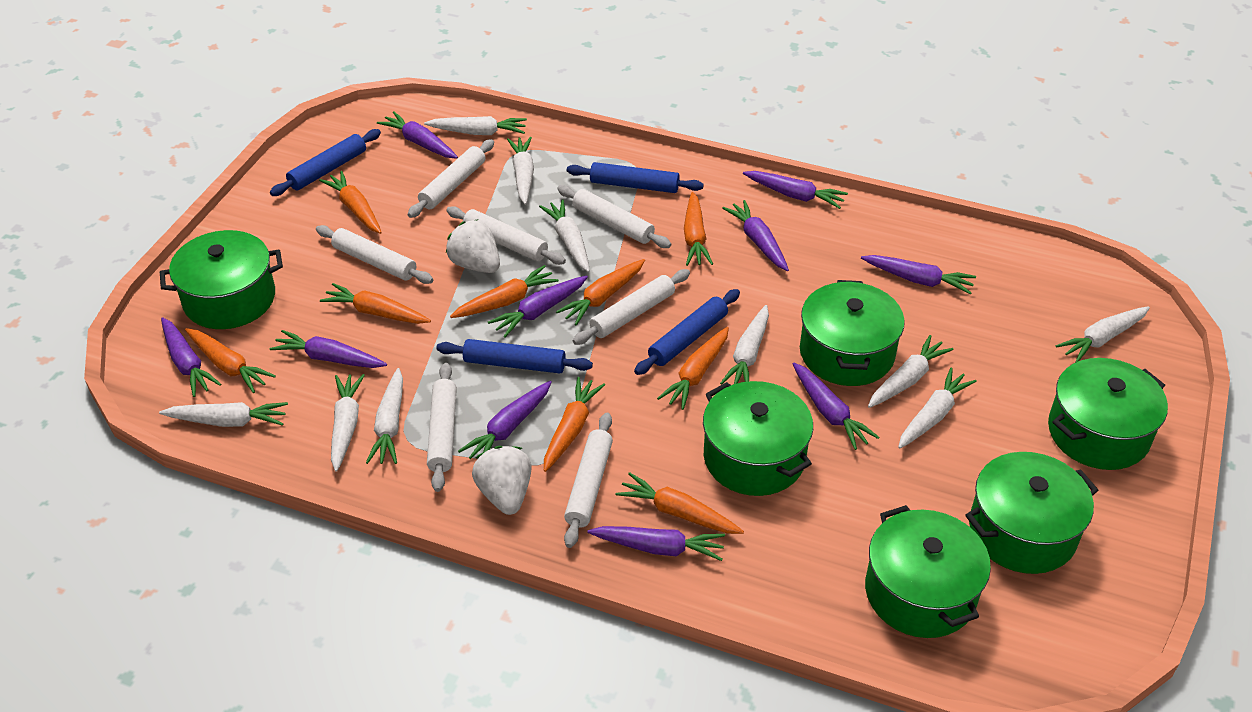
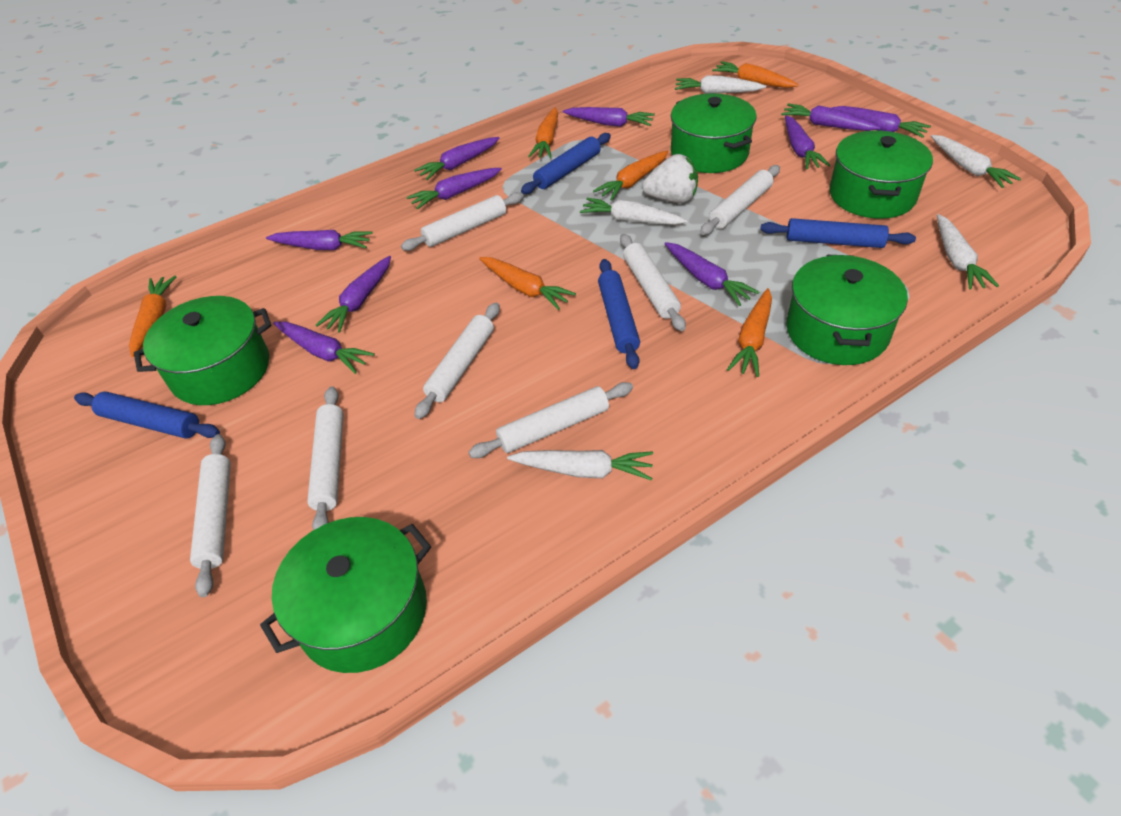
green pot: 6 -> 5
orange carrot: 9 -> 6
white carrot: 10 -> 5
white strawberry: 2 -> 1

